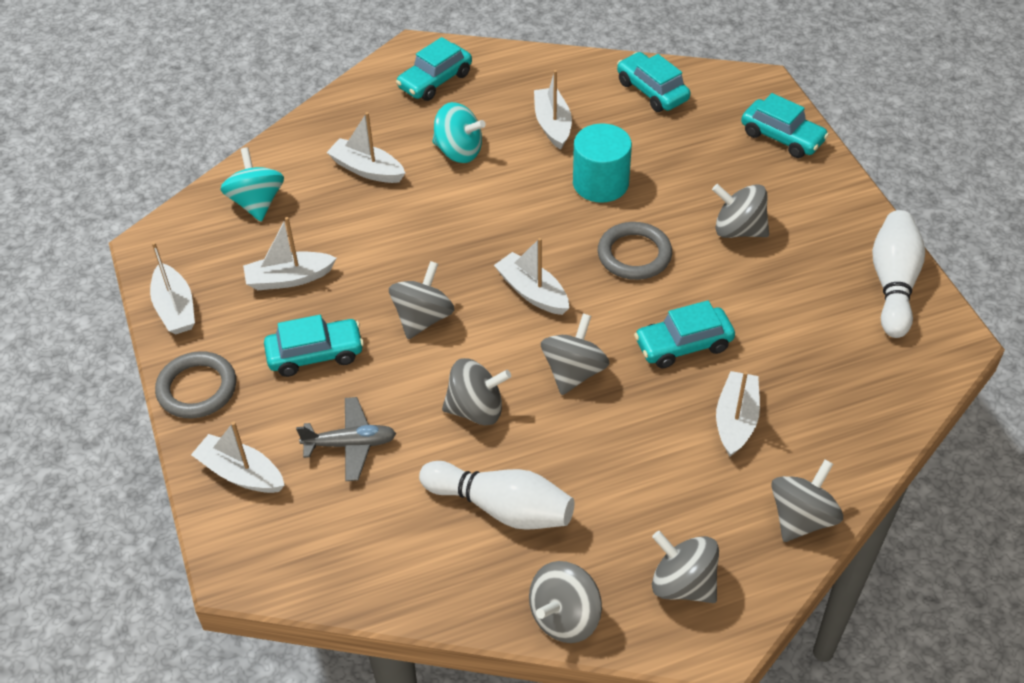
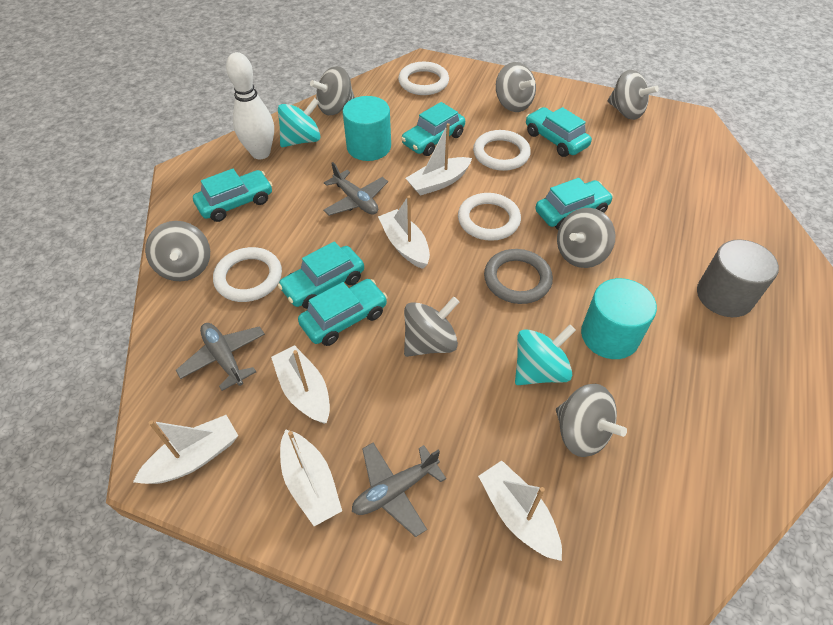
grey cylinder: 0 -> 1
grey plane: 1 -> 3
grey ring: 2 -> 1
turquoise car: 5 -> 6
turquoise cylinder: 1 -> 2
white boat: 7 -> 6
white bowling pin: 2 -> 1
white ring: 0 -> 4

